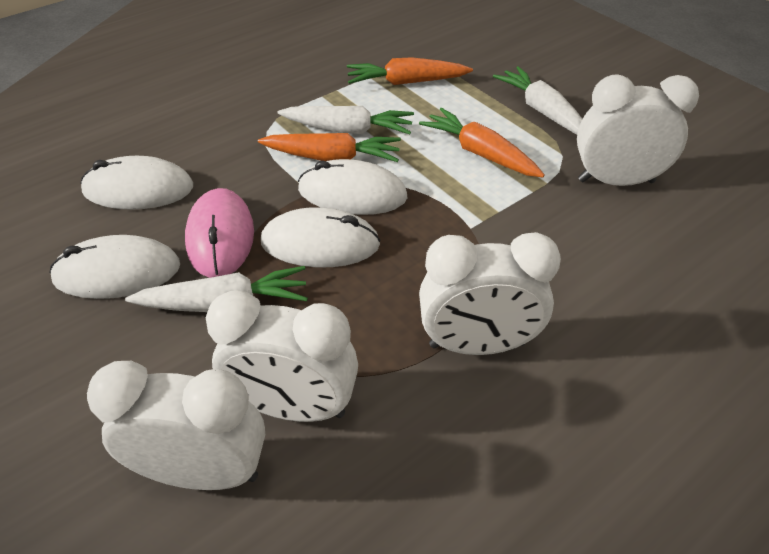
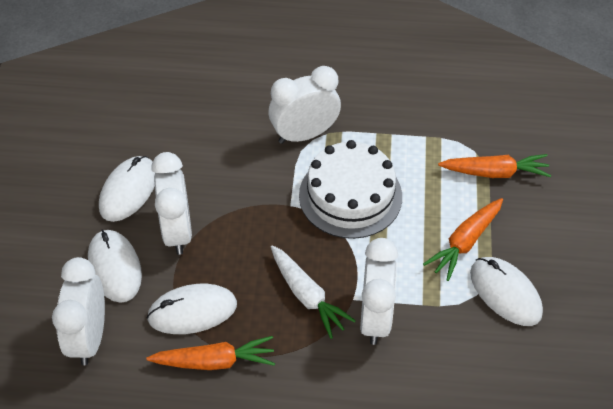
pink mouse: 1 -> 0
white cake: 0 -> 1
white carrot: 3 -> 1

